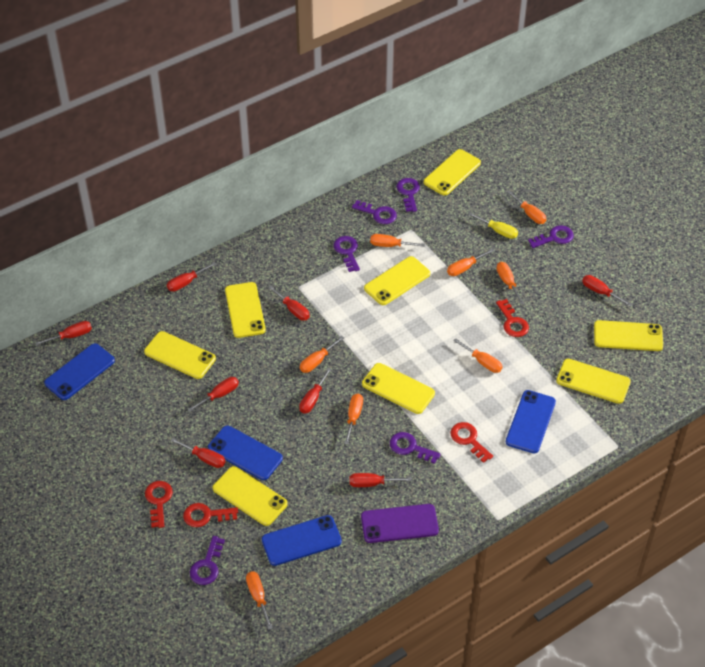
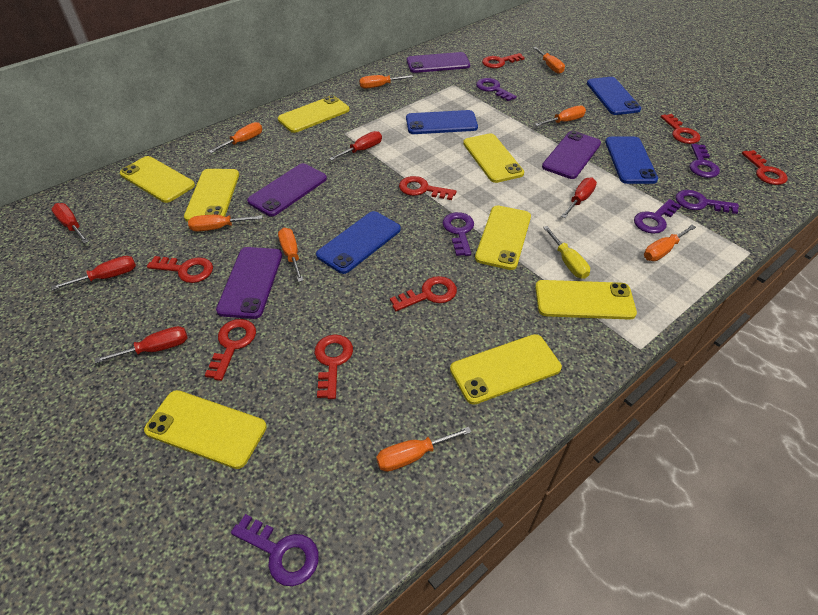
purple phone: 1 -> 4
red key: 4 -> 8
red screwdriver: 8 -> 5

